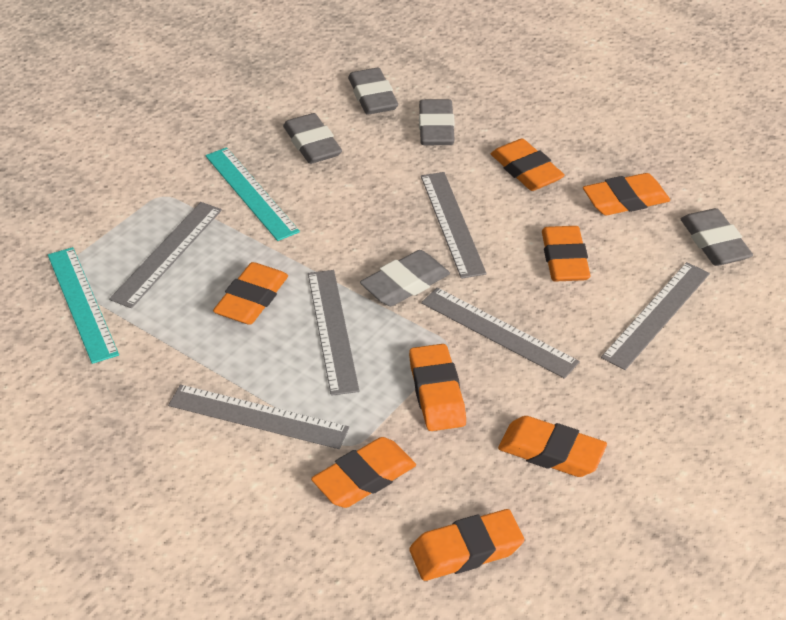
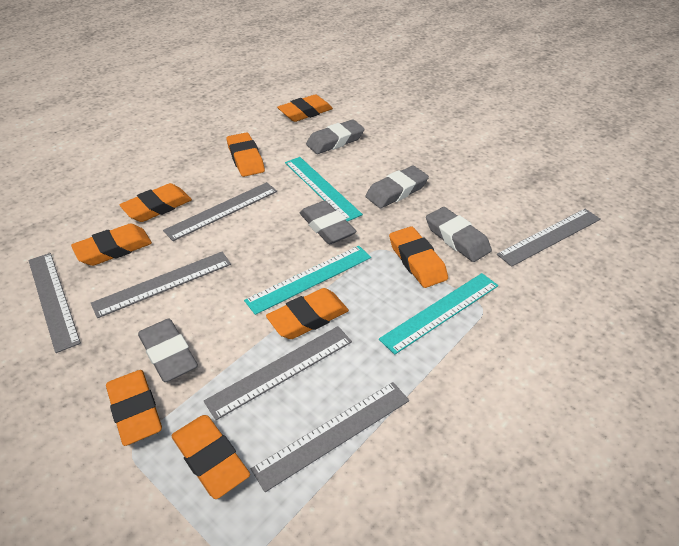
turquoise ruler: 2 -> 3

